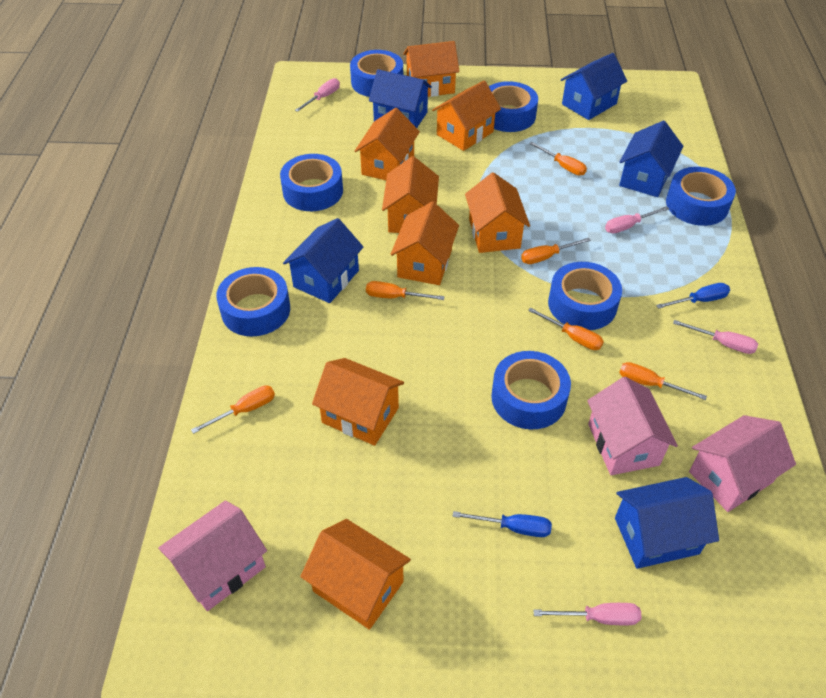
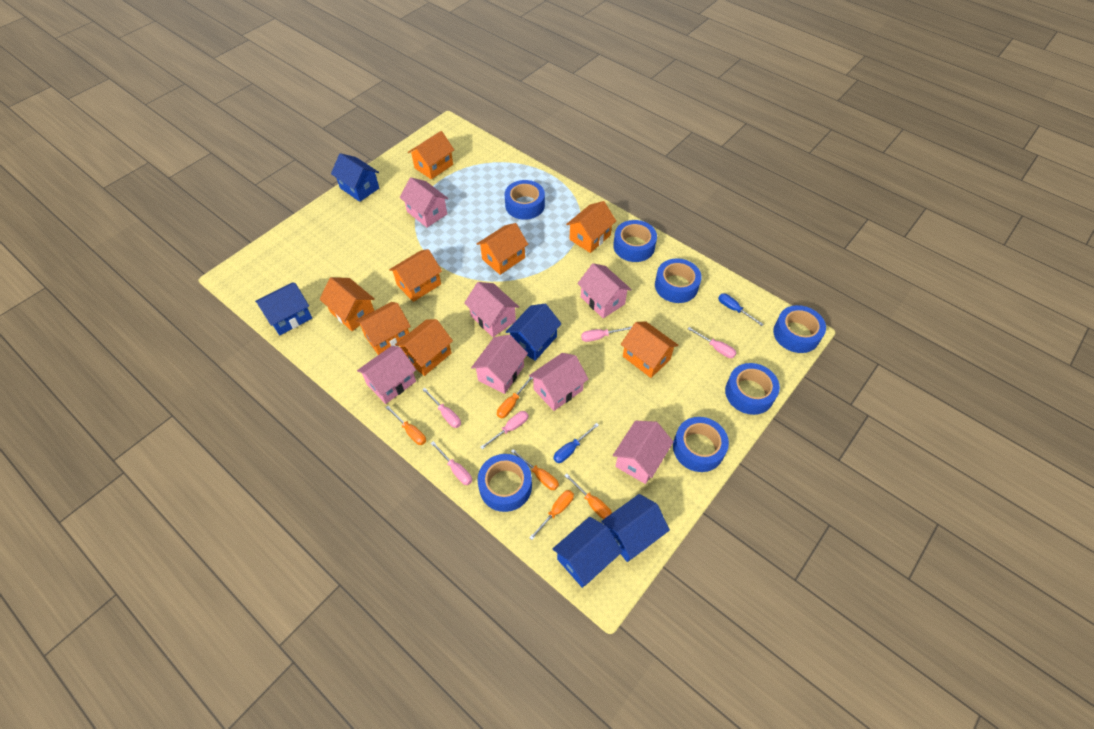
orange screwdriver: 6 -> 5
pink house: 3 -> 7
pink screwdriver: 4 -> 5

